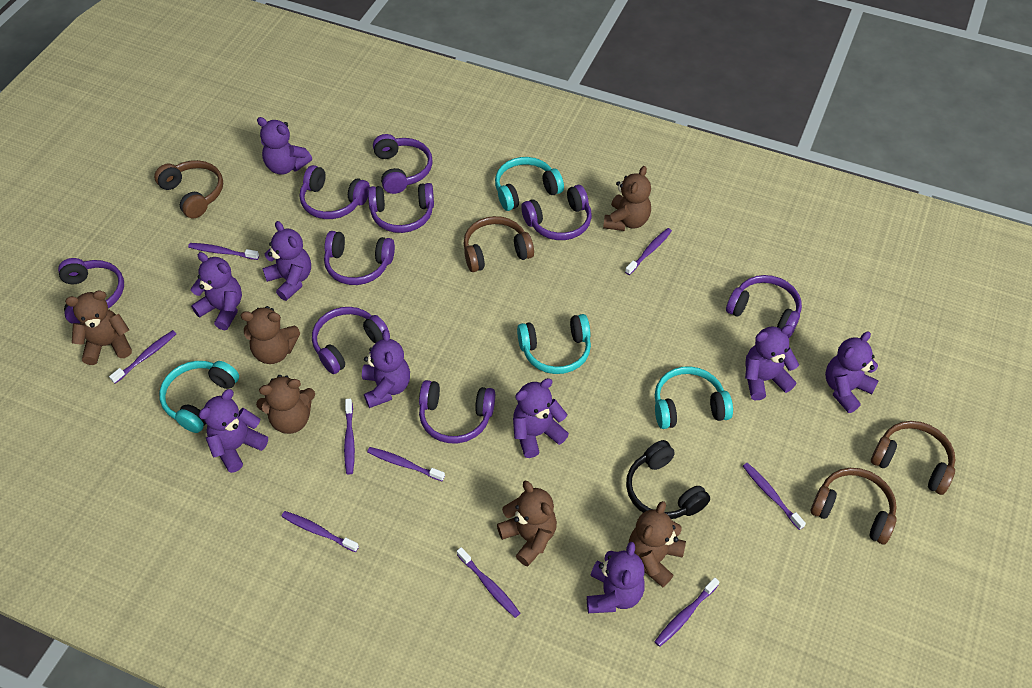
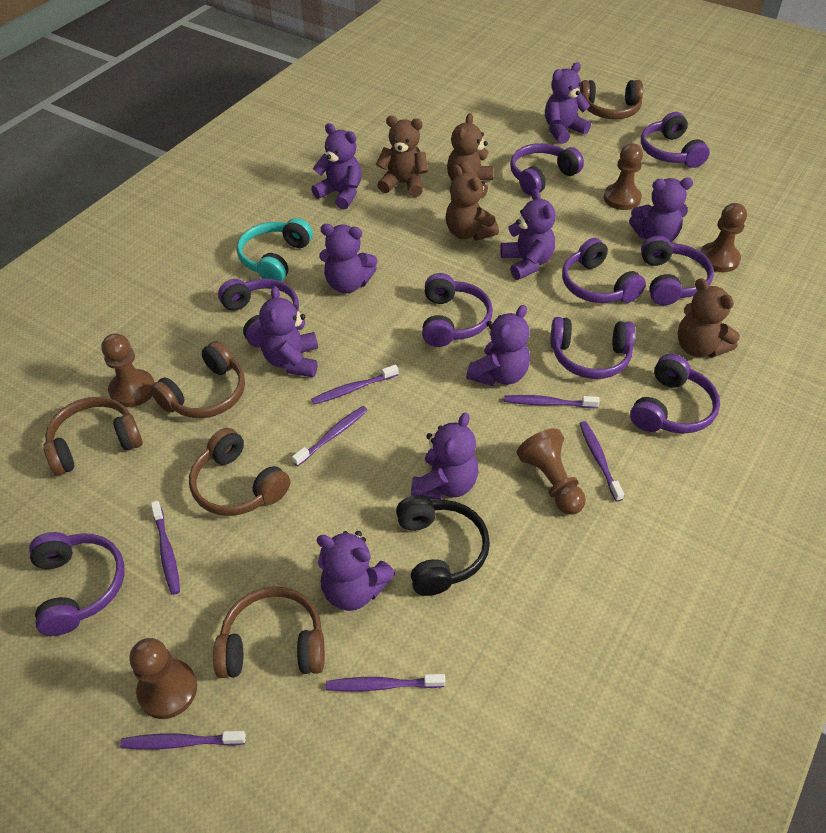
brown headphones: 4 -> 5
brown pawn: 0 -> 5
brown teddy bear: 6 -> 4
purple toothbrush: 9 -> 7
turquoise headphones: 4 -> 1

